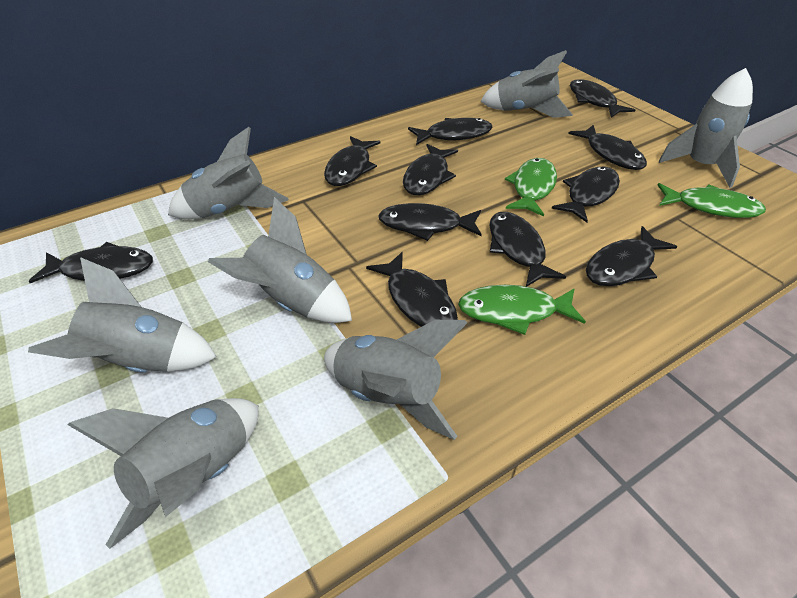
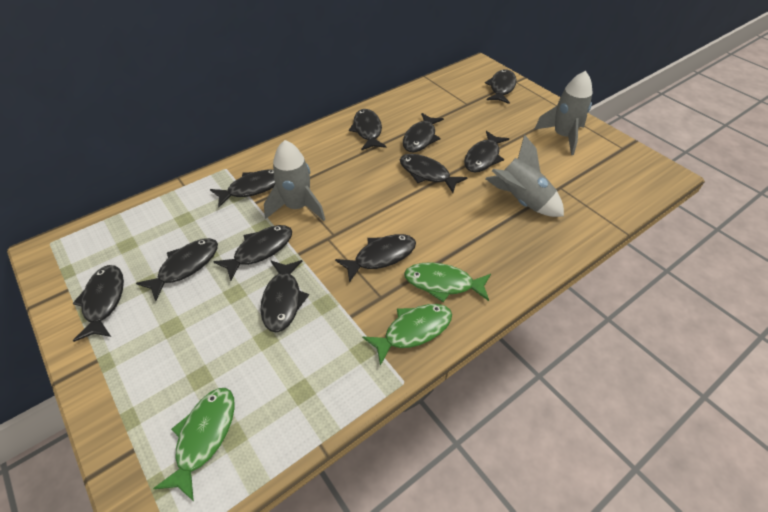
grey rocket: 7 -> 3

